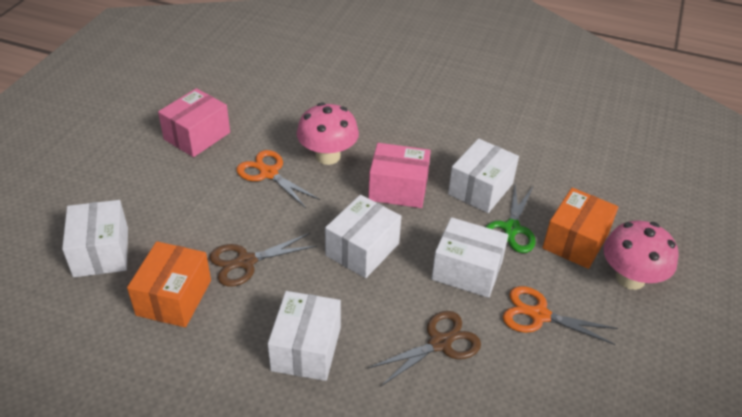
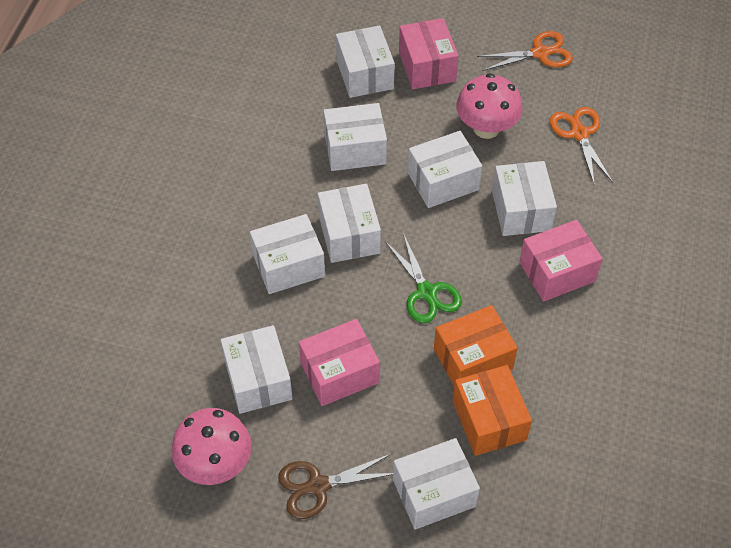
brown scissors: 2 -> 1
pink box: 2 -> 3
white box: 5 -> 8

